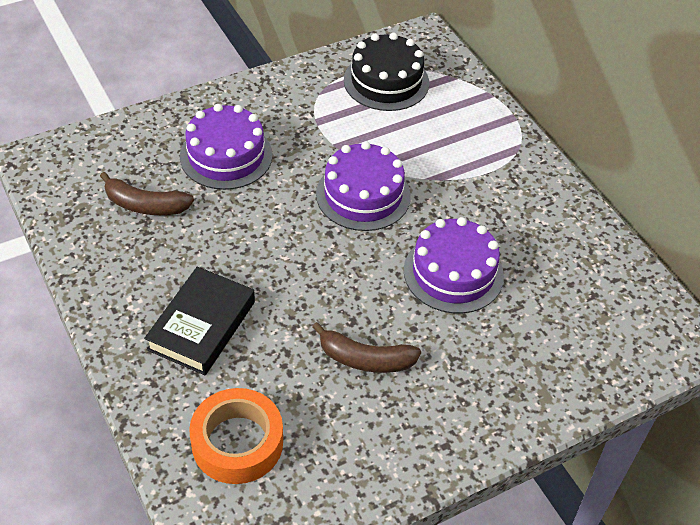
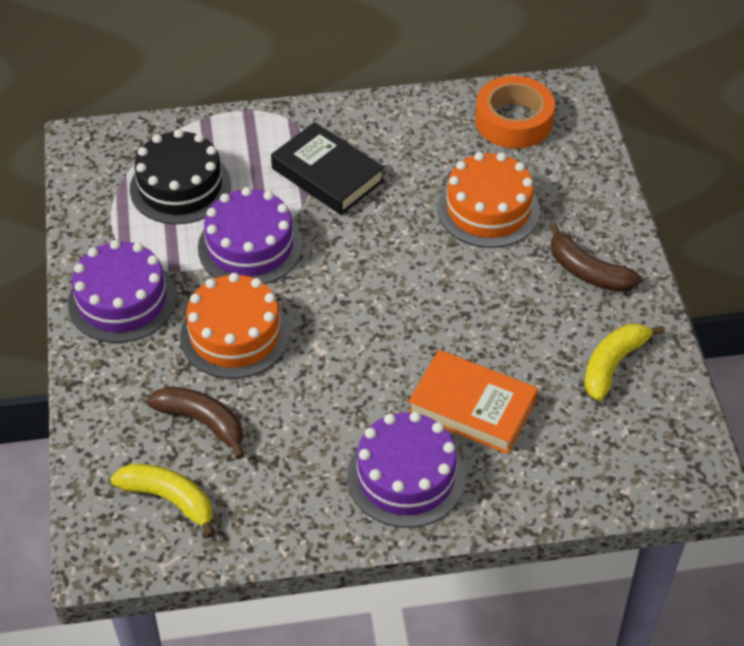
orange book: 0 -> 1
orange cake: 0 -> 2
yellow banana: 0 -> 2

